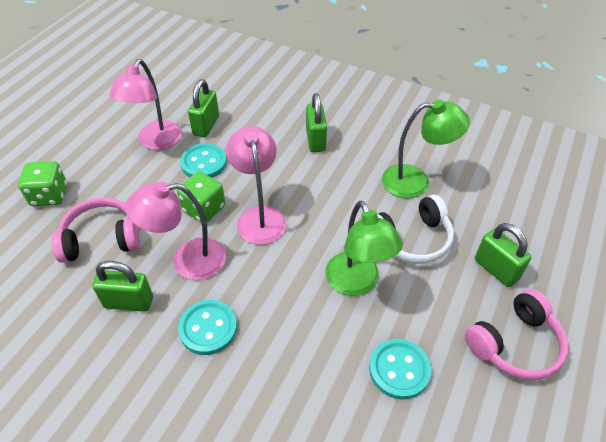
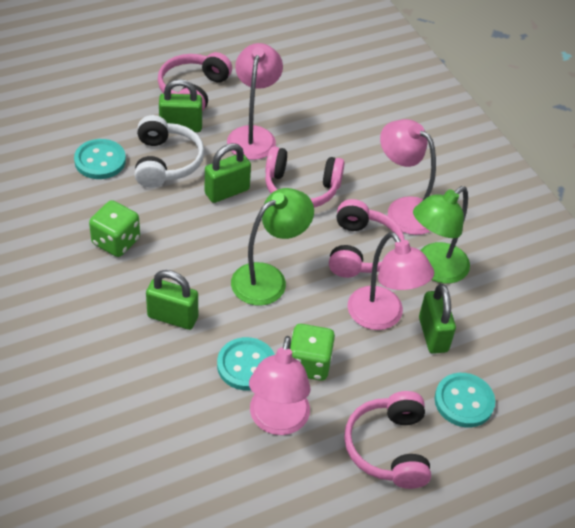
pink headphones: 2 -> 4
pink lamp: 3 -> 4

